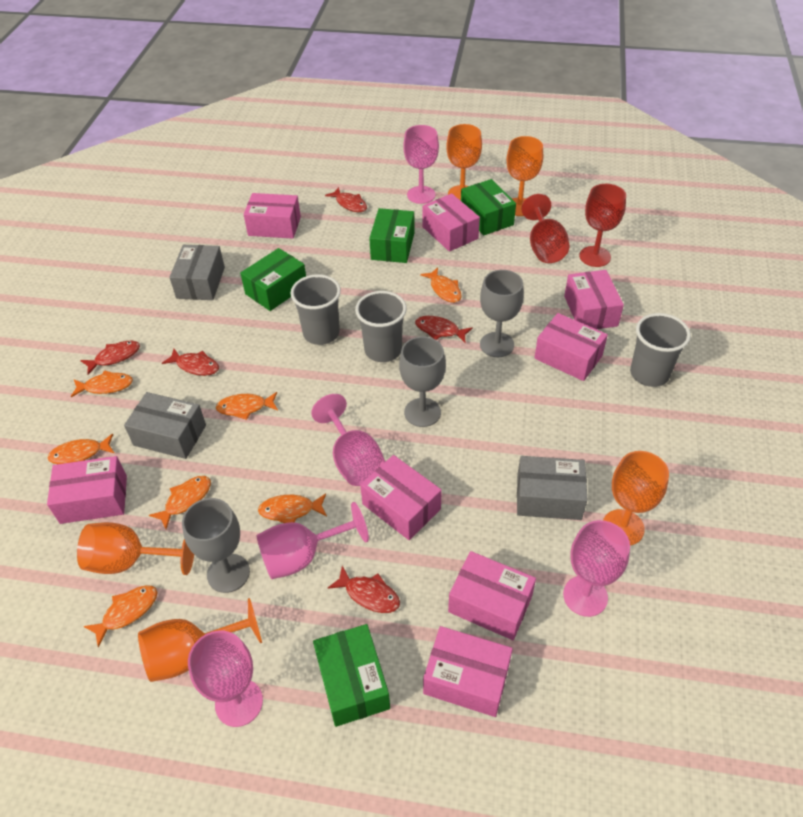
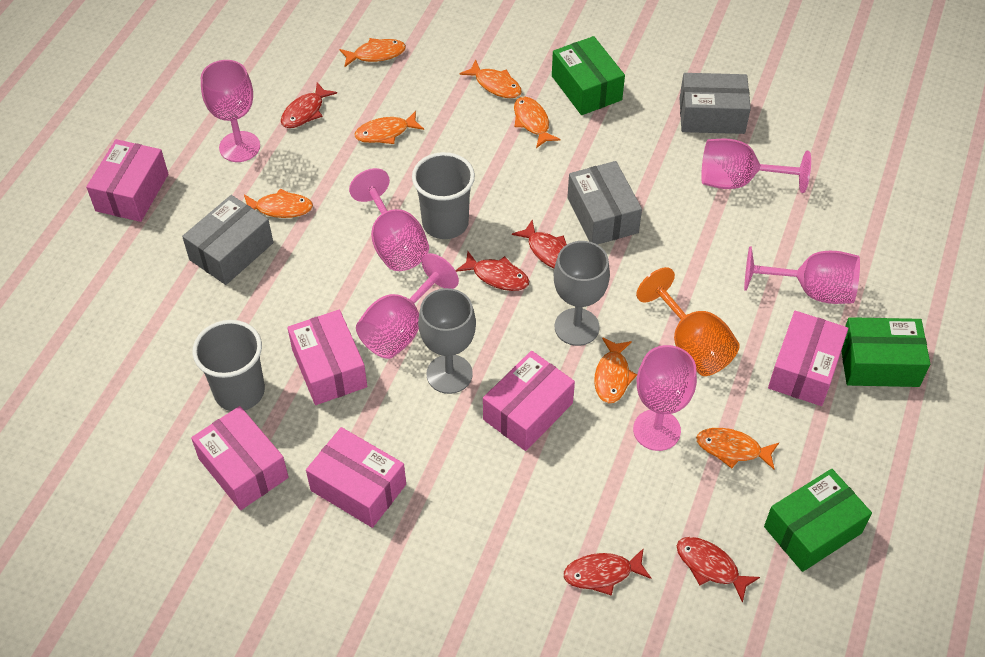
green box: 4 -> 3
grey cup: 3 -> 2
grey goblet: 3 -> 2
orange goblet: 5 -> 1
pink box: 8 -> 6
pink goblet: 5 -> 6
red goblet: 2 -> 0

